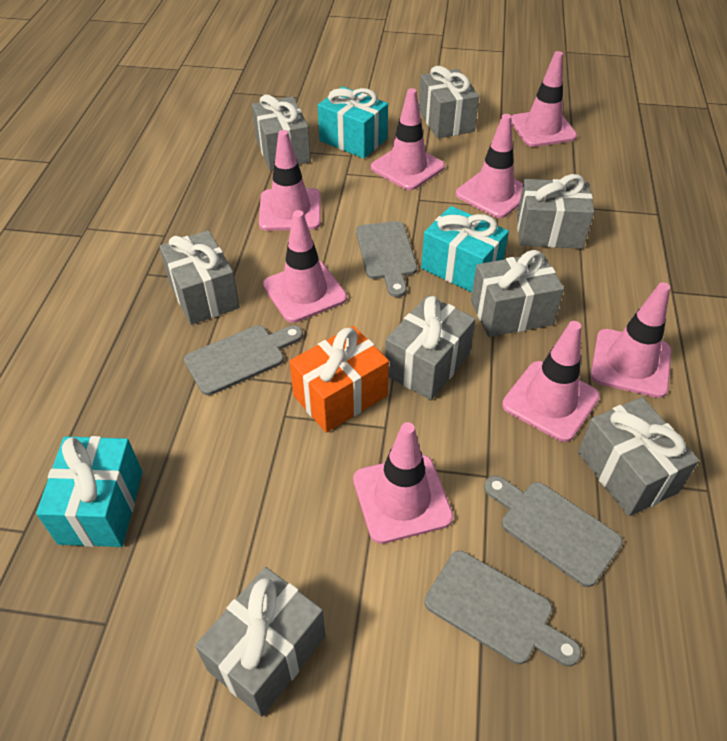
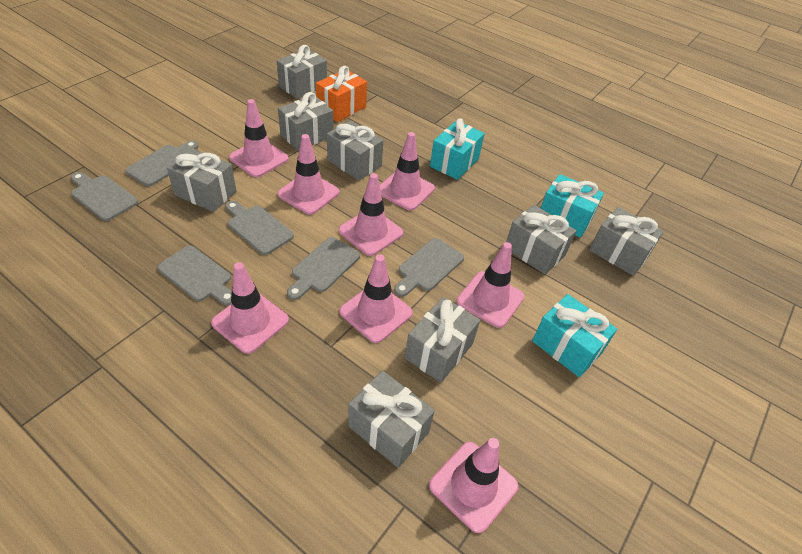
grey cutting board: 4 -> 6

